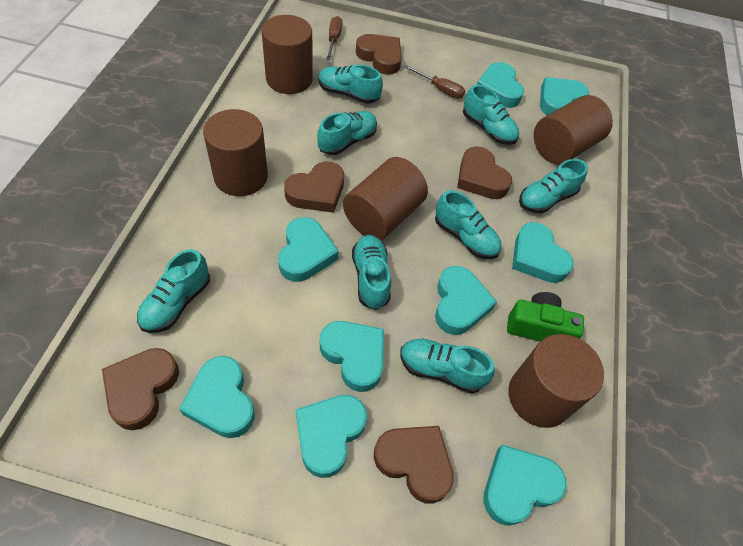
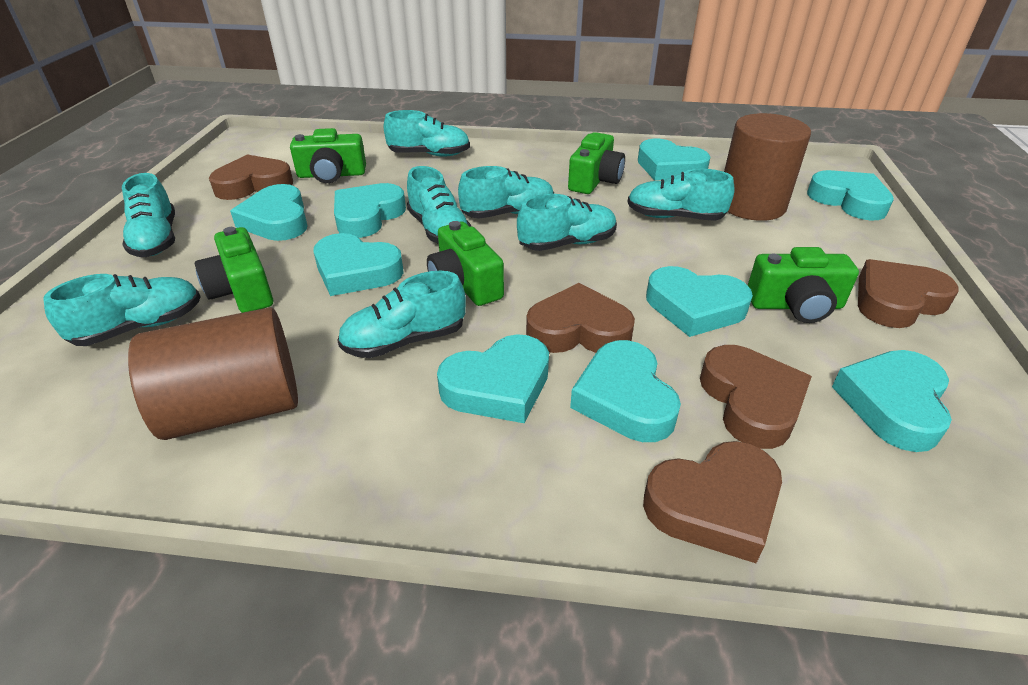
brown cylinder: 5 -> 2
brown screwdriver: 2 -> 0
green camera: 1 -> 5

